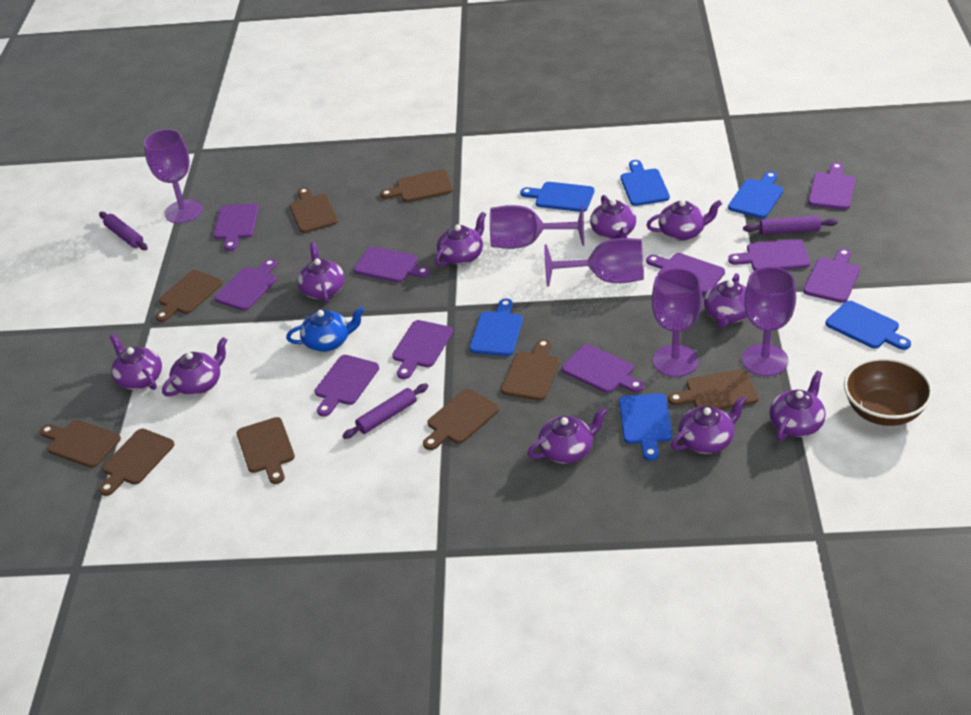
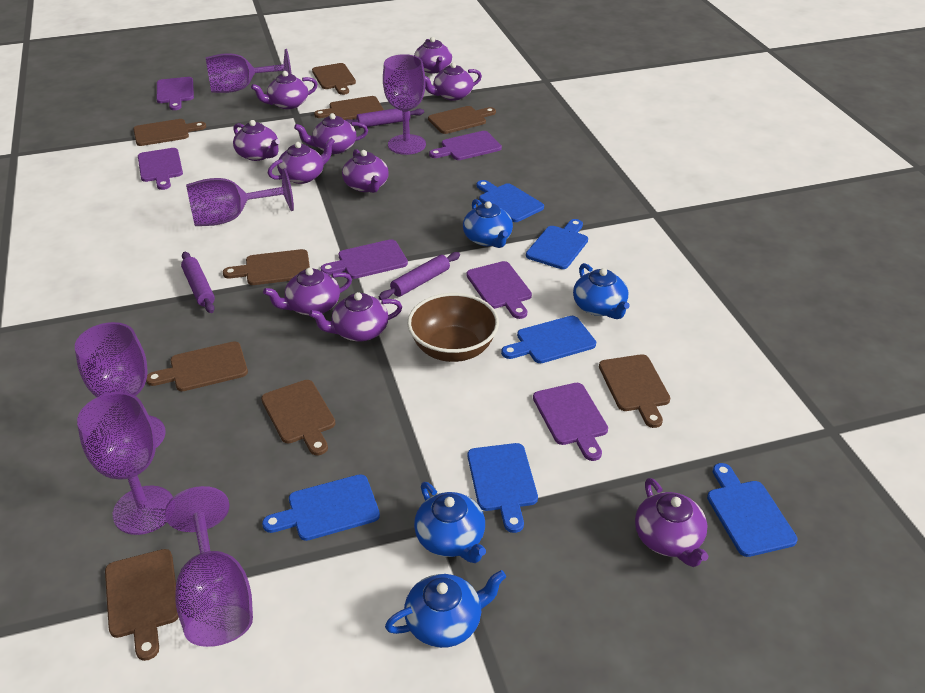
blue teapot: 1 -> 4
purple cutting board: 10 -> 6
purple goblet: 5 -> 6

